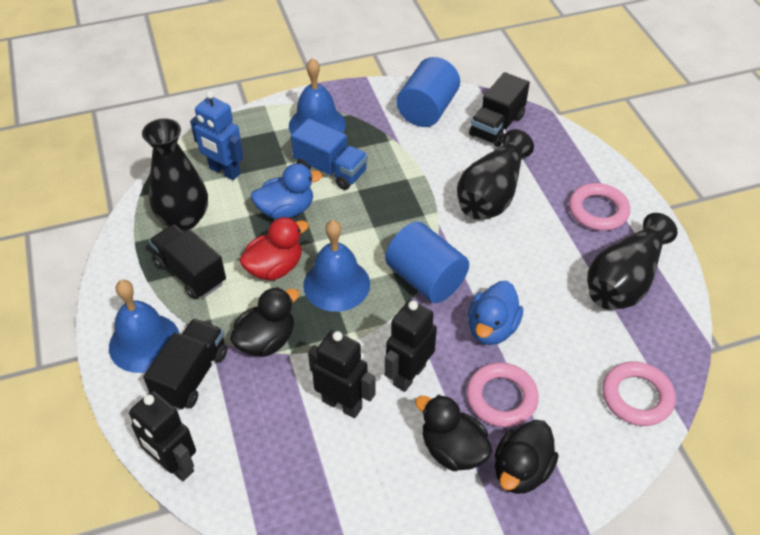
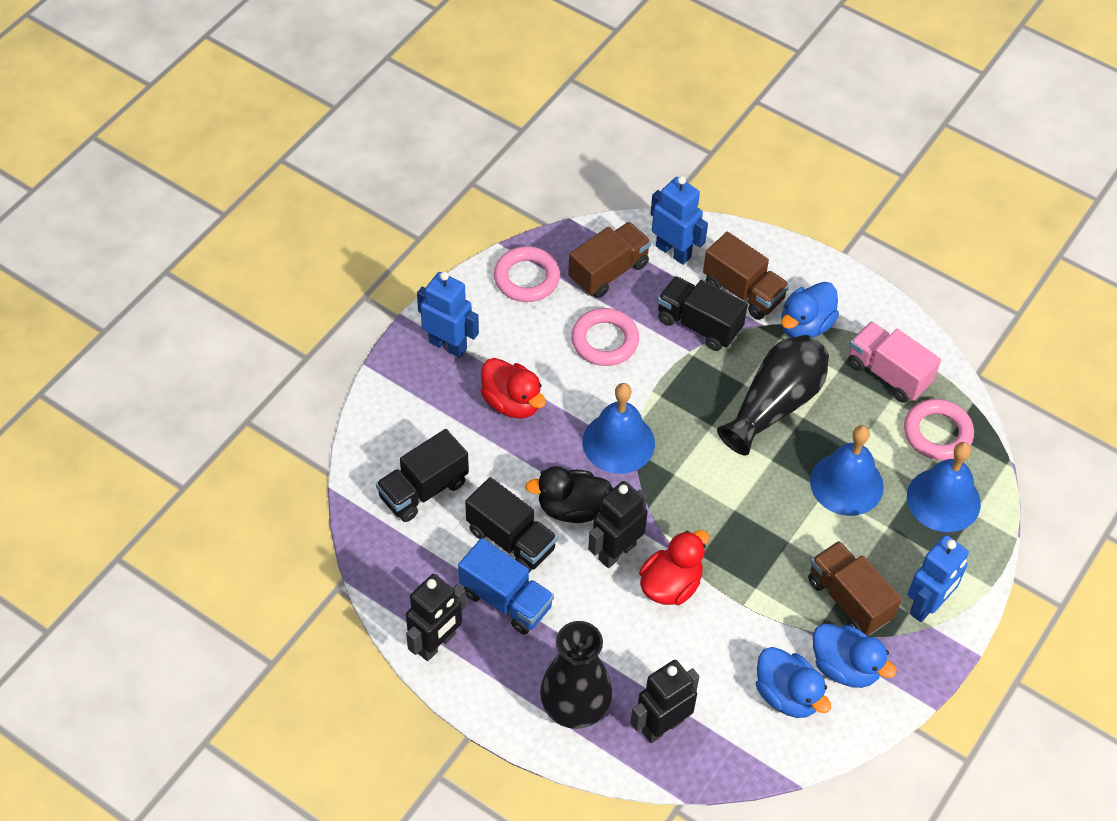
black duck: 3 -> 1
black vase: 3 -> 2
blue cylinder: 2 -> 0
blue duck: 2 -> 3
blue robot: 1 -> 3
brown truck: 0 -> 3
pink truck: 0 -> 1
red duck: 1 -> 2

